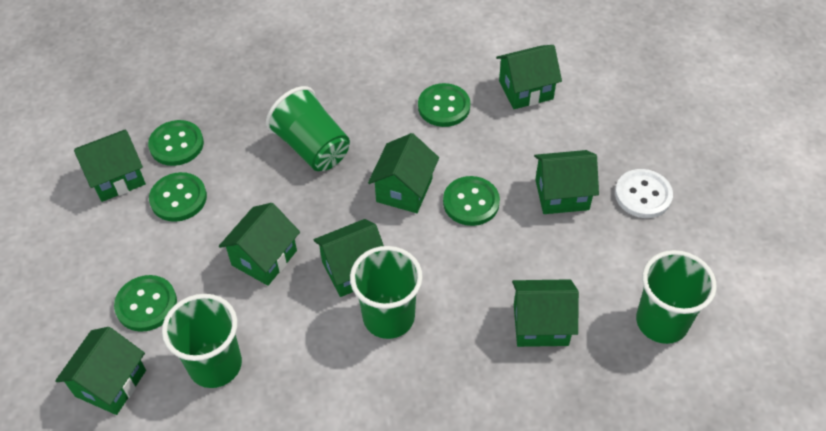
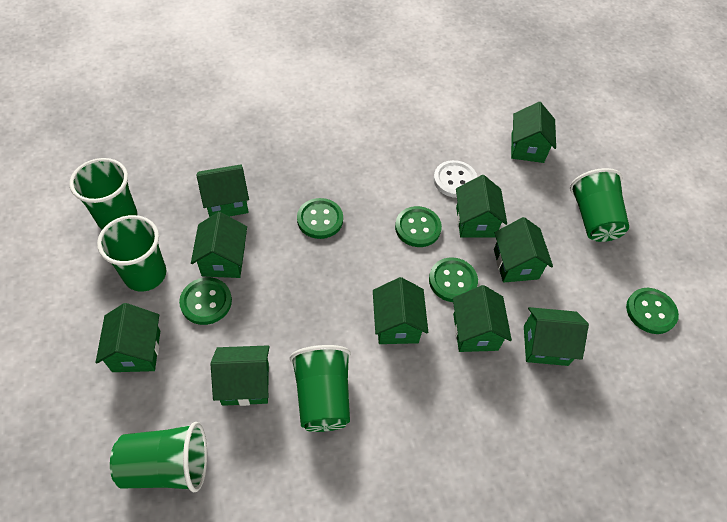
green cup: 4 -> 5
green house: 8 -> 10

